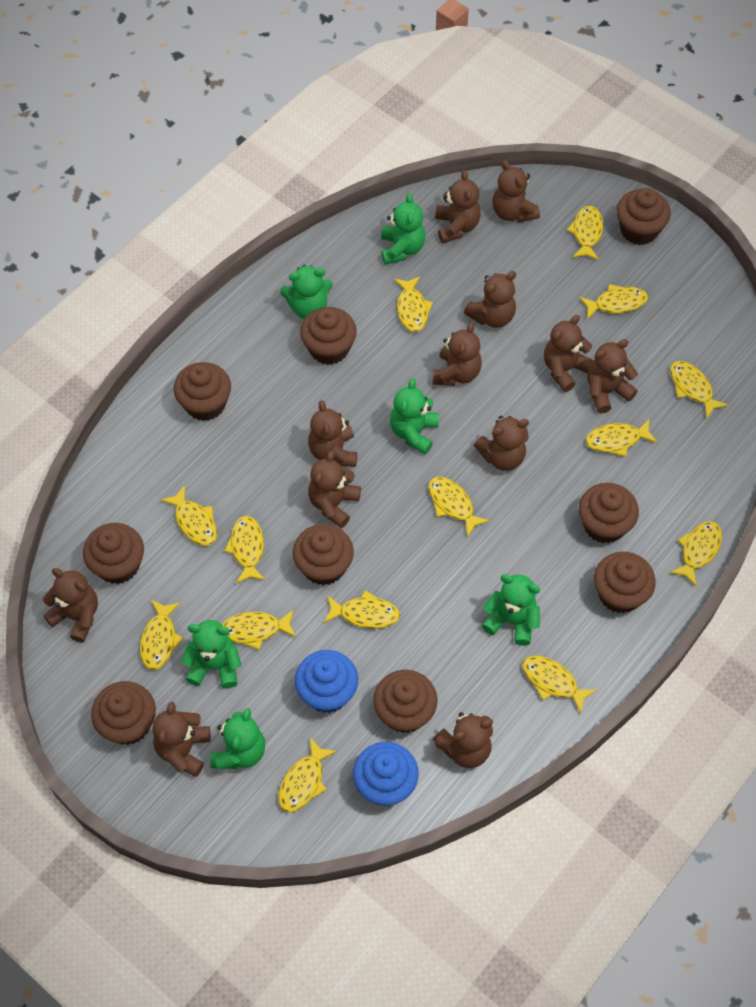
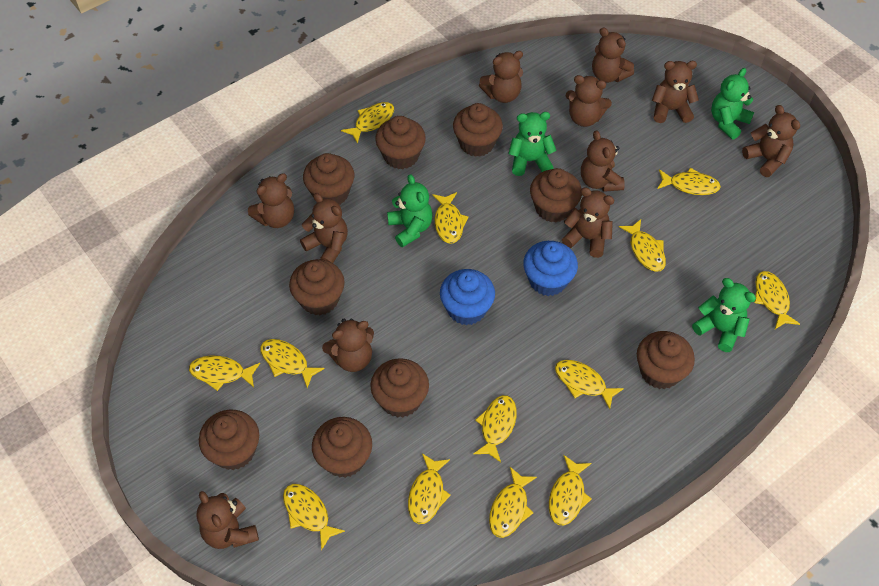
brown teddy bear: 12 -> 11
green teddy bear: 6 -> 4
yellow fish: 14 -> 13

